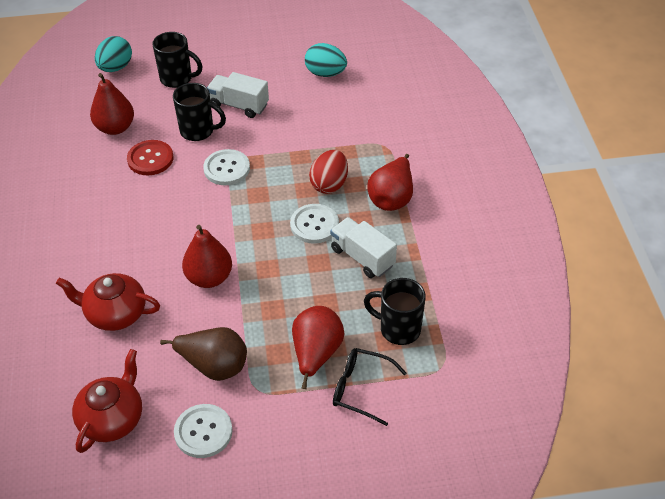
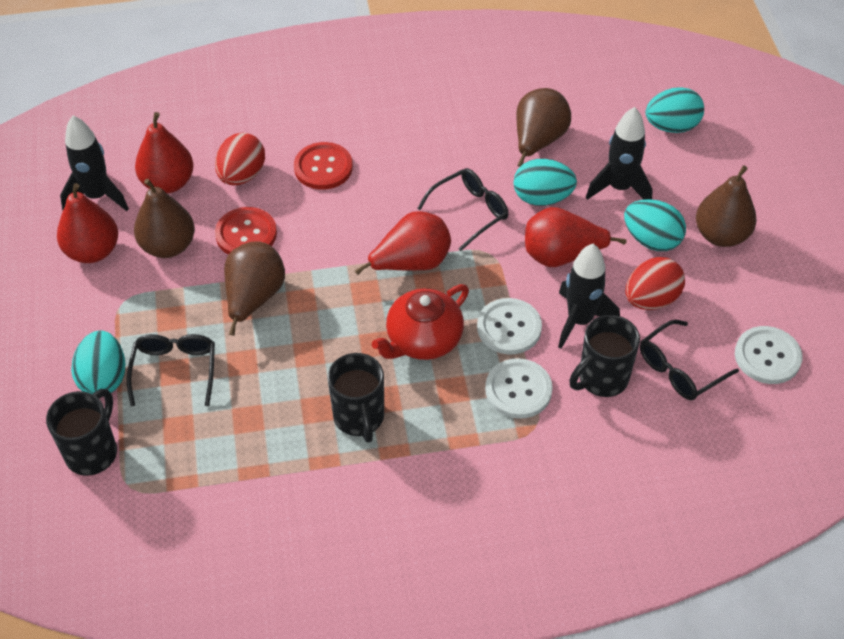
black glasses: 1 -> 3
black rocket: 0 -> 3
brown pear: 1 -> 4
red button: 1 -> 2
red egg: 1 -> 2
red teapot: 2 -> 1
turquoise egg: 2 -> 4
white truck: 2 -> 0

